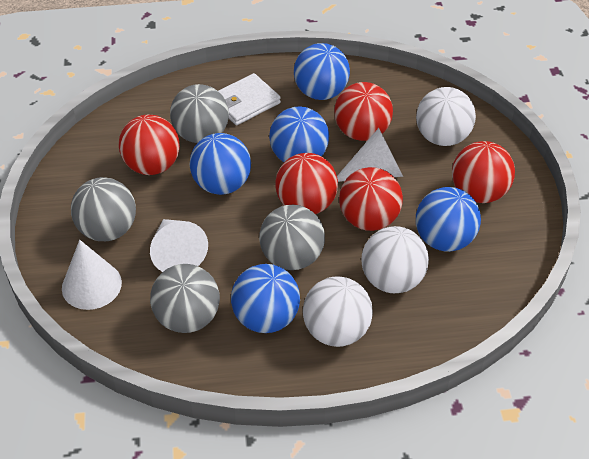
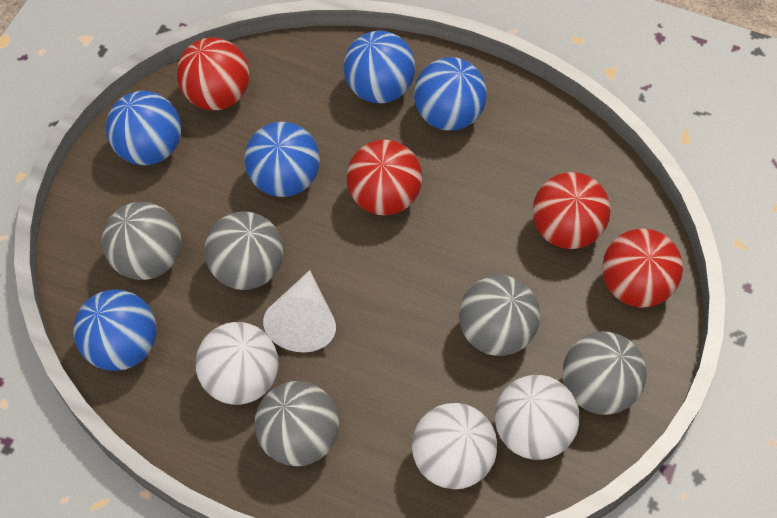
grey ball: 4 -> 5
red ball: 5 -> 4
white cone: 3 -> 1
white wallet: 1 -> 0

